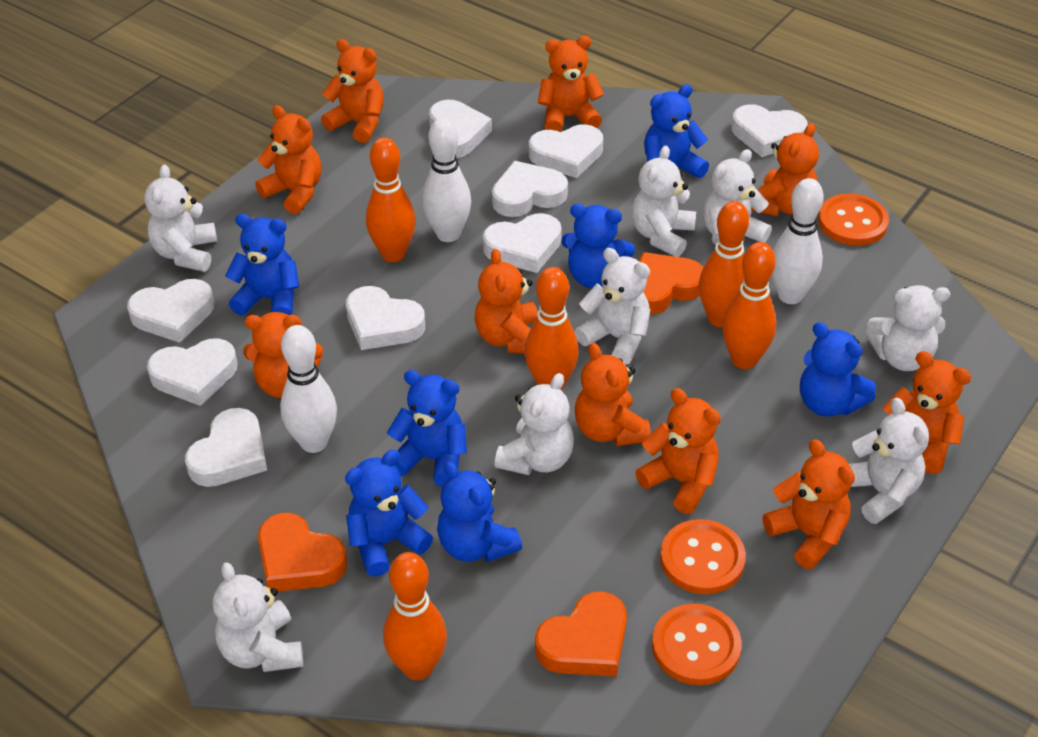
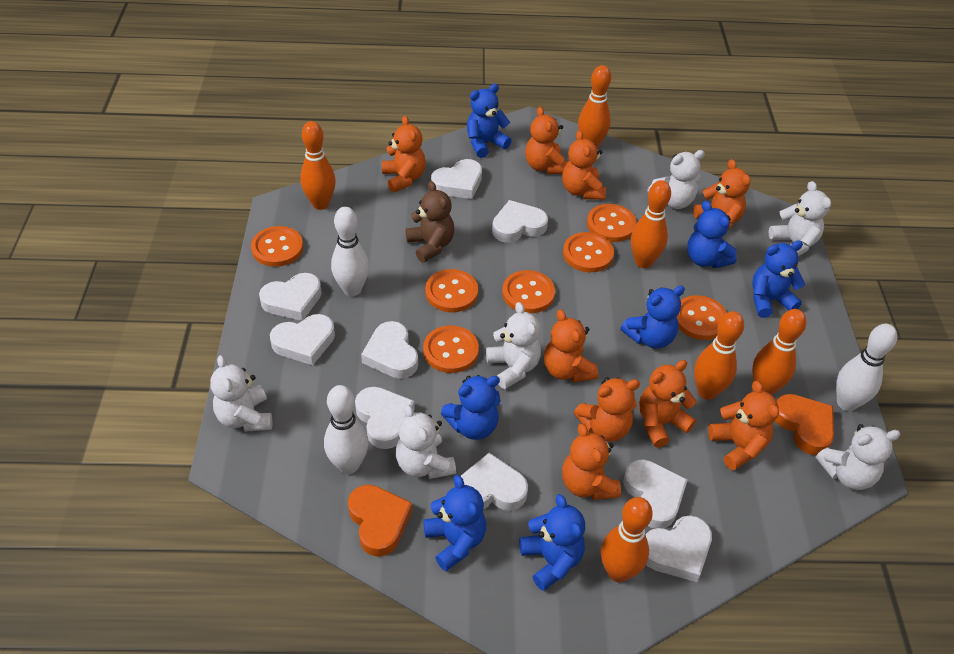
brown teddy bear: 0 -> 1
orange bowling pin: 5 -> 6
orange button: 3 -> 7
orange heart: 3 -> 2
orange teddy bear: 10 -> 9
white teddy bear: 8 -> 6

